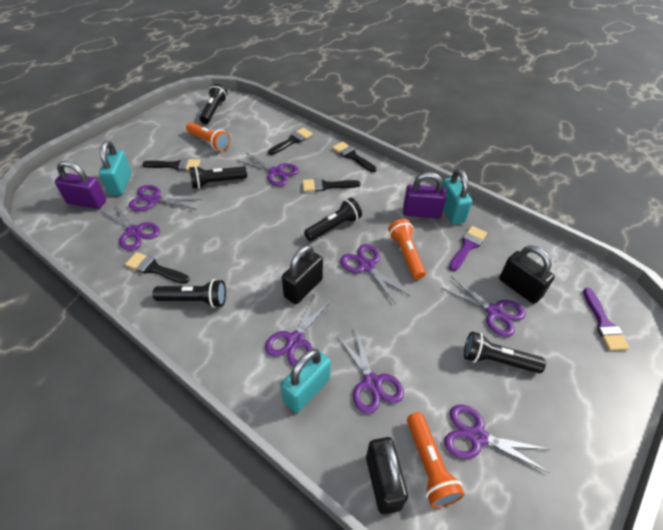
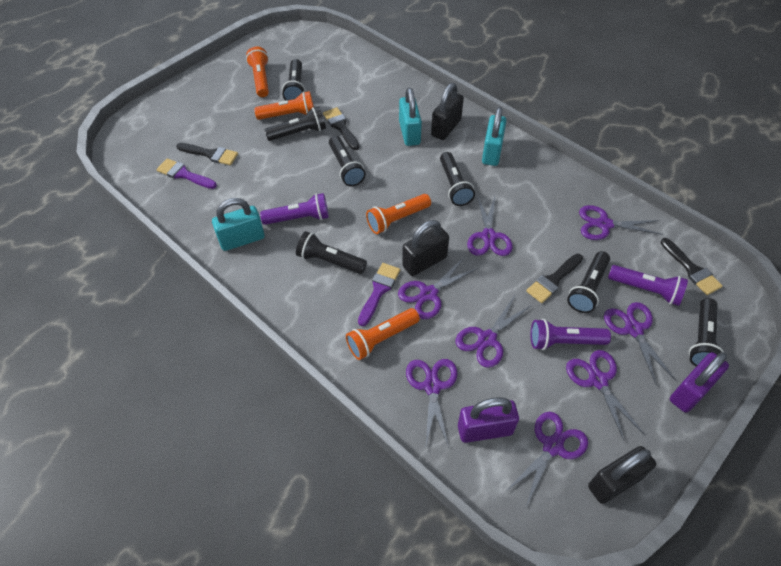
black brush: 5 -> 4
black flashlight: 5 -> 7
orange flashlight: 3 -> 4
purple flashlight: 0 -> 3

